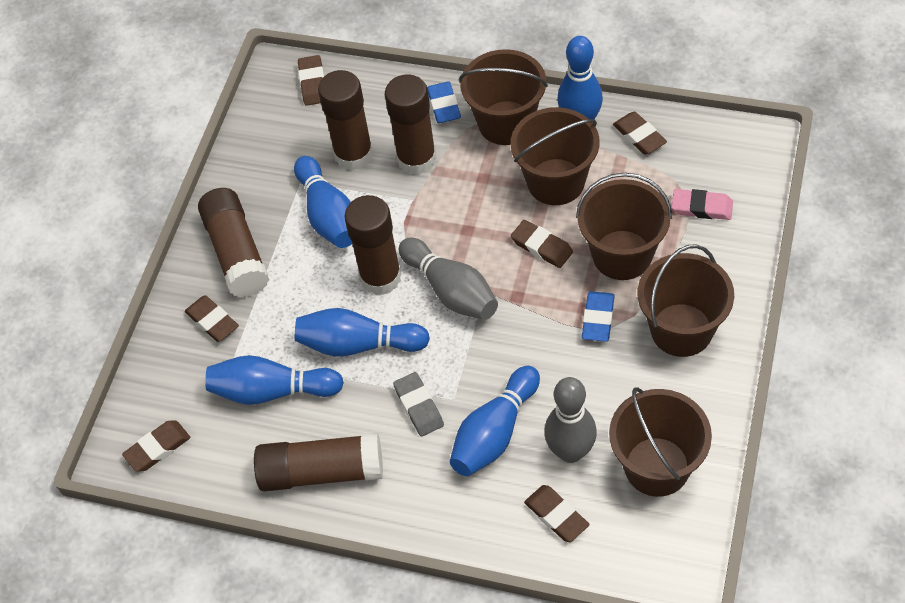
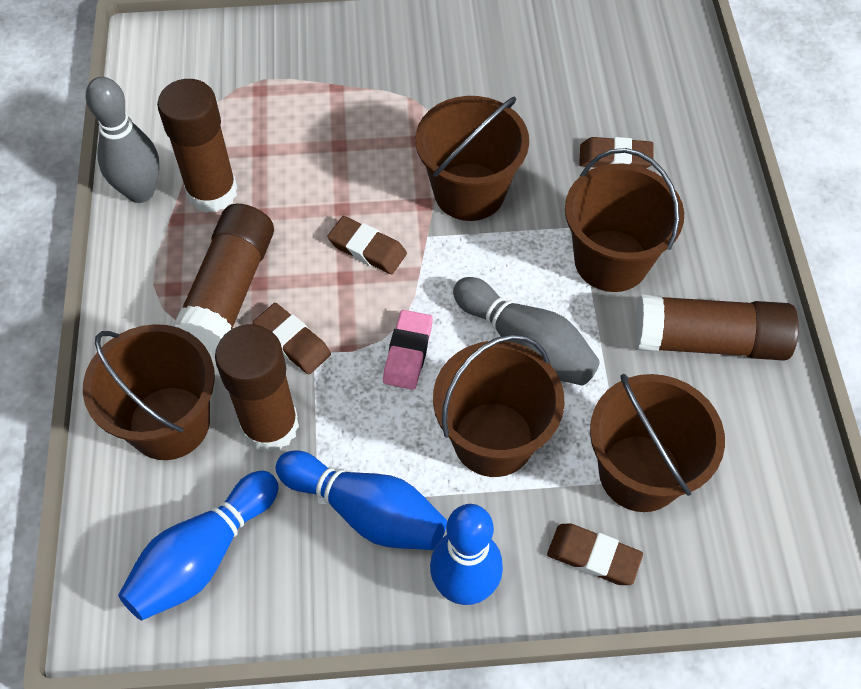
blue bowling pin: 5 -> 3
blue eraser: 2 -> 0
brown eraser: 6 -> 4
brown glue stick: 5 -> 4
grey eraser: 1 -> 0

